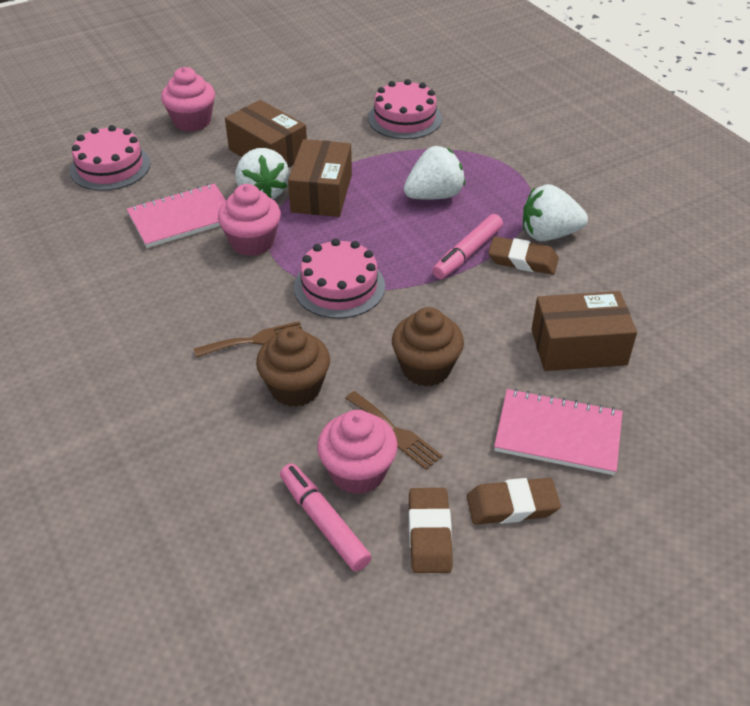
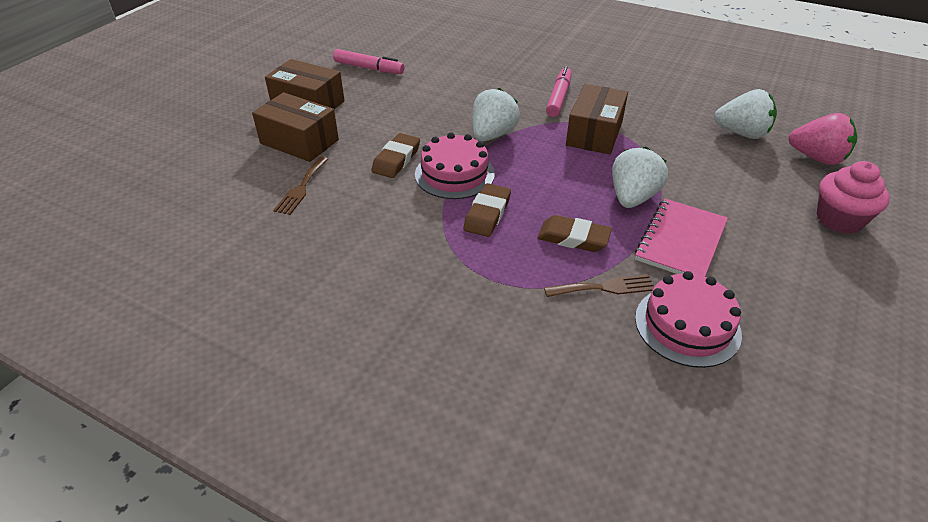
brown cupcake: 2 -> 0
pink cake: 3 -> 2
pink cupcake: 3 -> 1
pink notebook: 2 -> 1
pink strawberry: 0 -> 1

